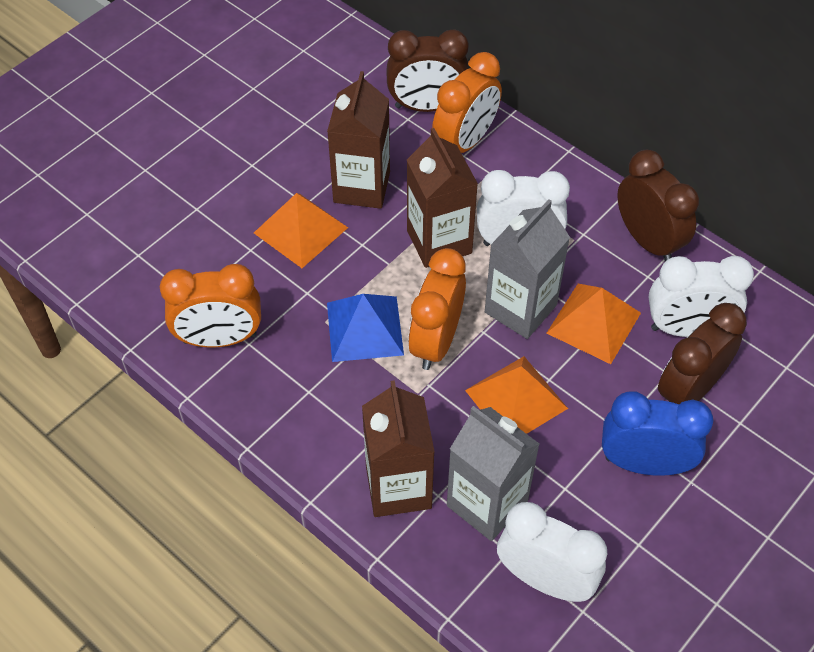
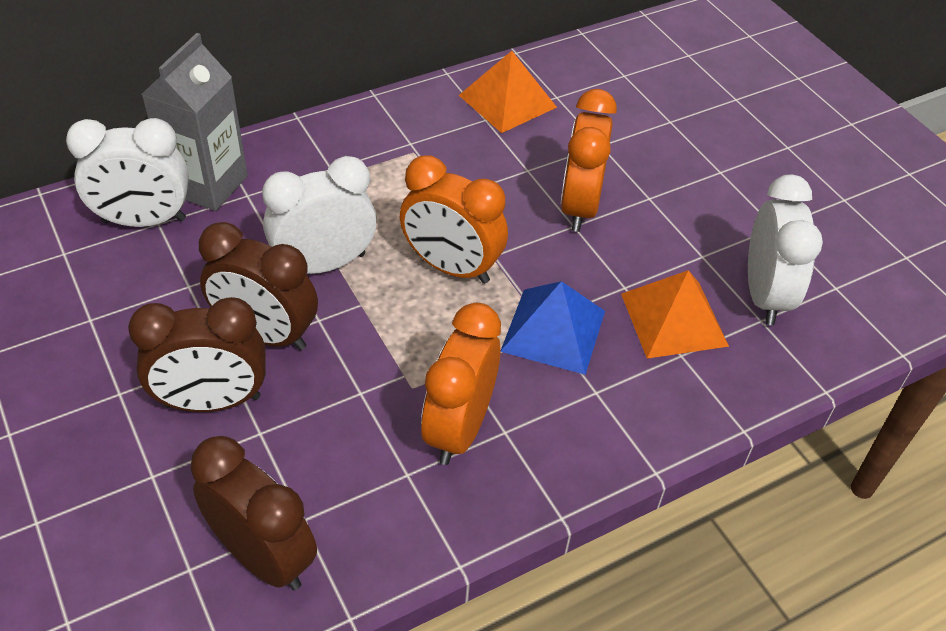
blue clock: 1 -> 0
brown carton: 3 -> 0
grey carton: 2 -> 1
orange pyramid: 3 -> 2

